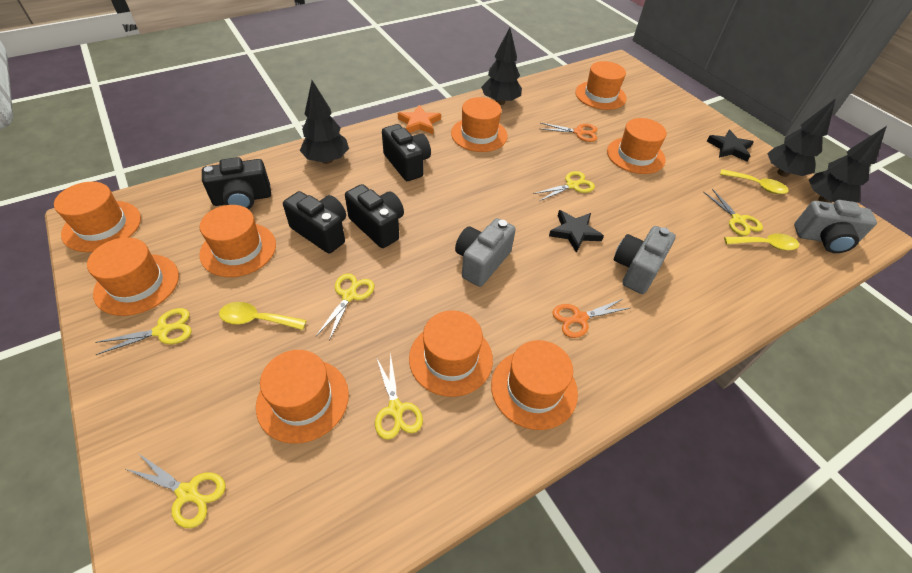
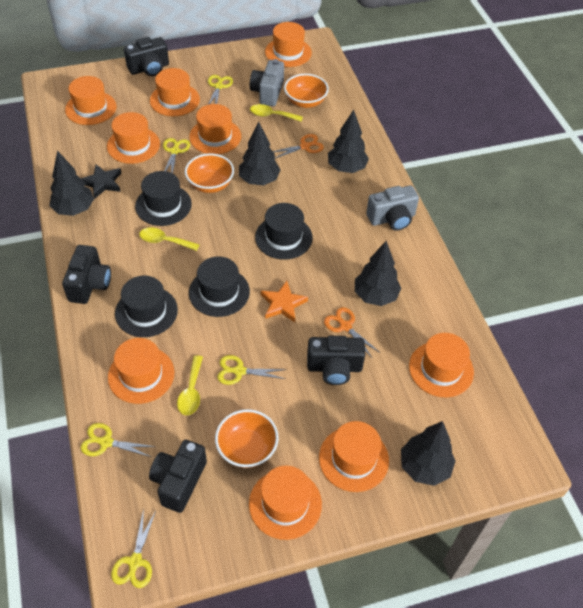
black hat: 0 -> 4
black star: 2 -> 1
black tree: 4 -> 5
grey camera: 3 -> 2
orange bowl: 0 -> 3
yellow scissors: 6 -> 5

